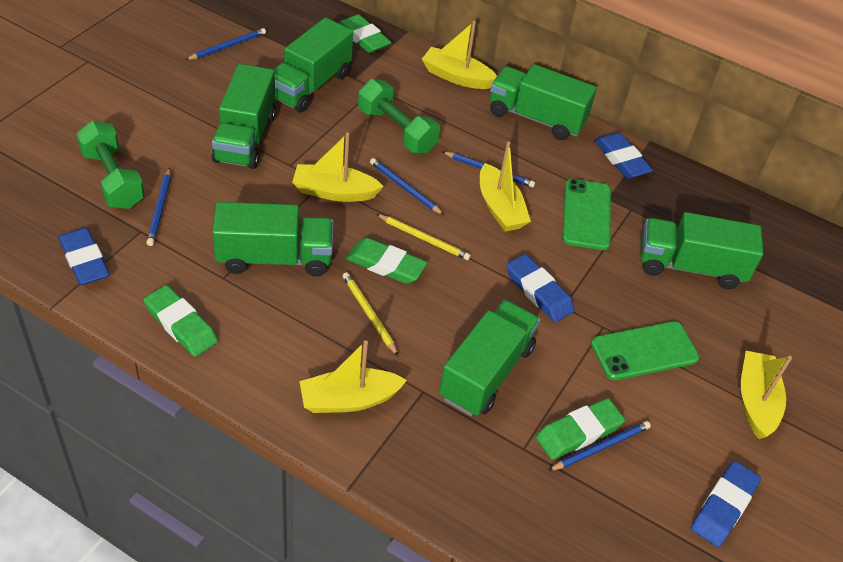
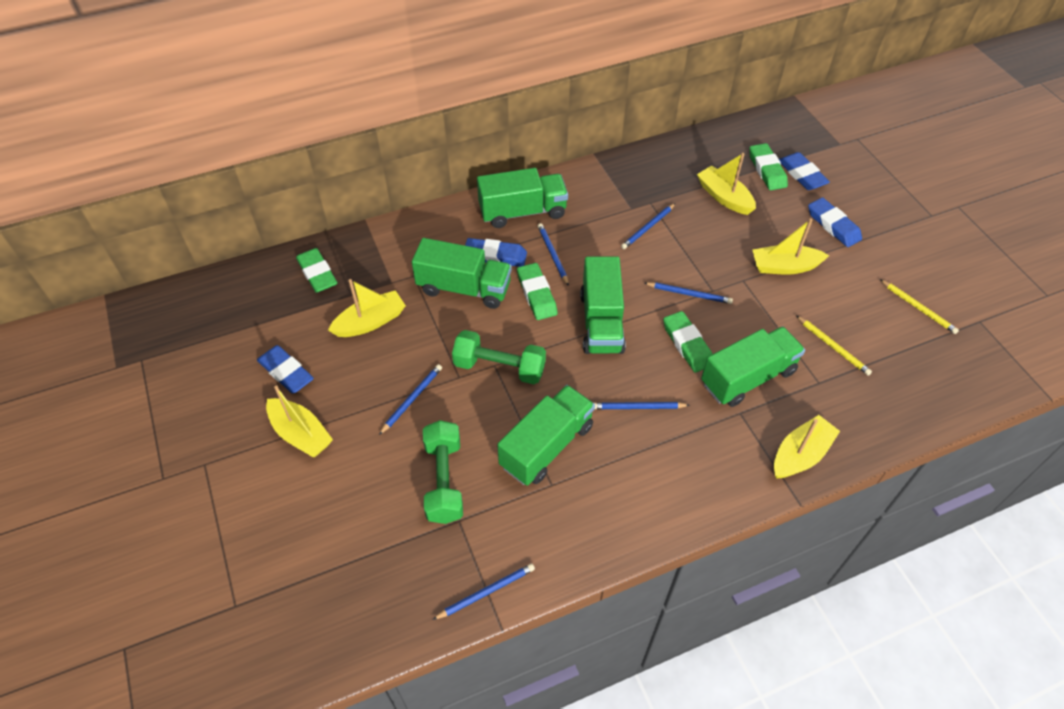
blue pencil: 5 -> 6
green phone: 2 -> 0
green truck: 6 -> 5

